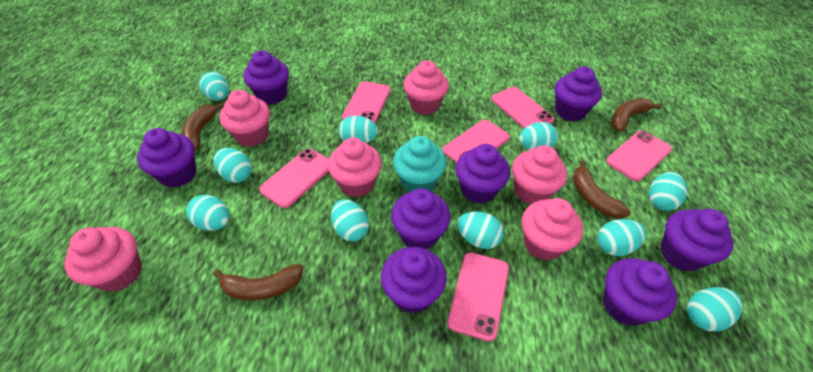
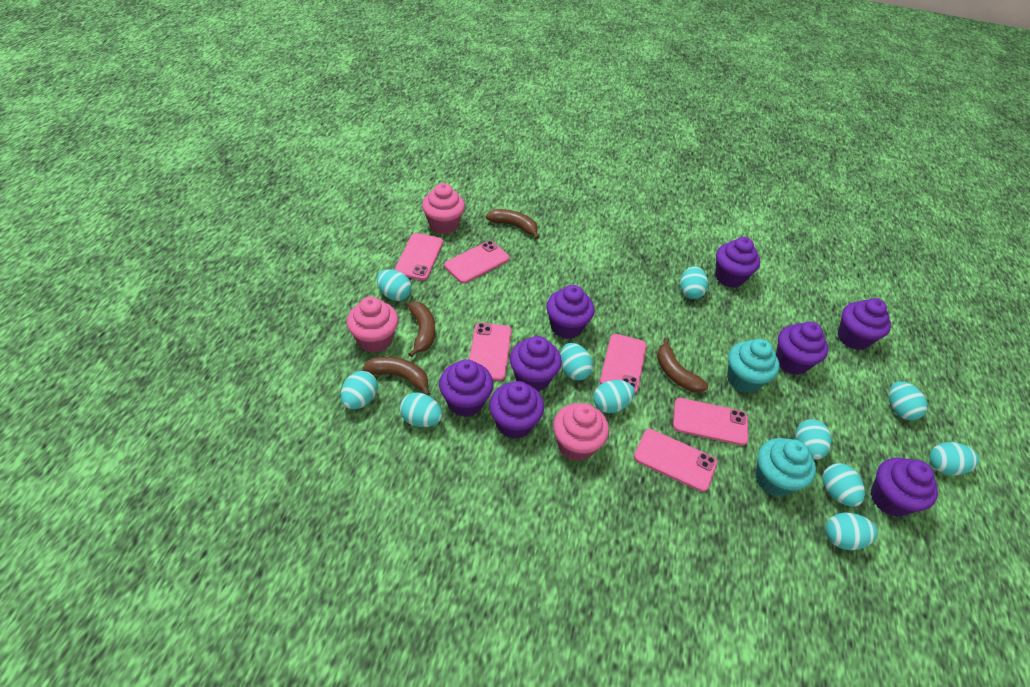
pink cupcake: 6 -> 3
turquoise cupcake: 1 -> 2
turquoise egg: 10 -> 11

